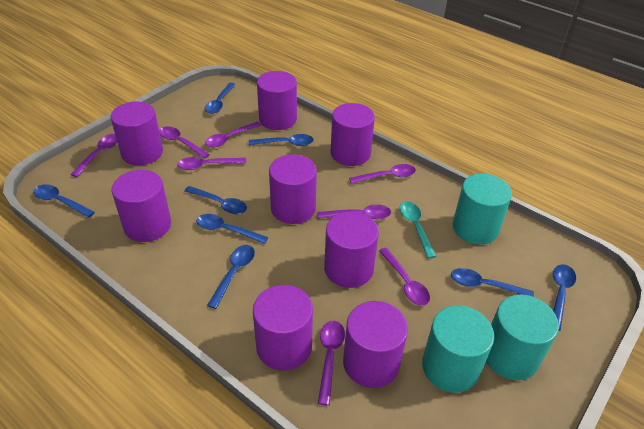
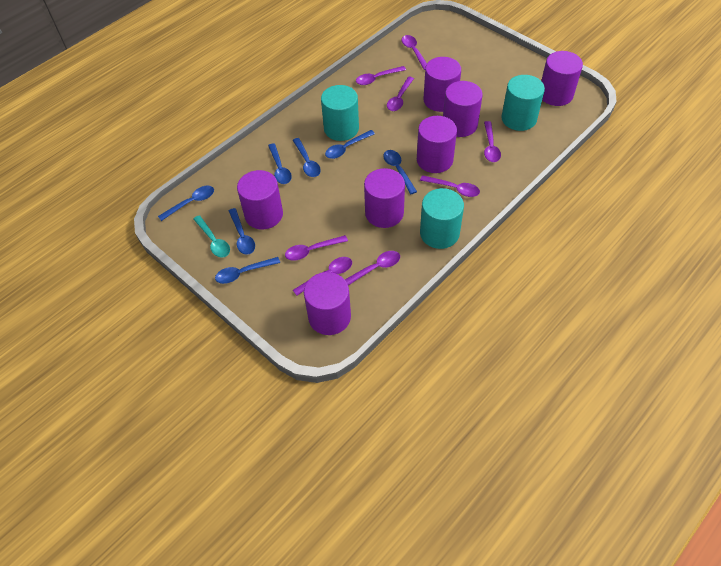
blue spoon: 8 -> 7
purple cylinder: 8 -> 7

